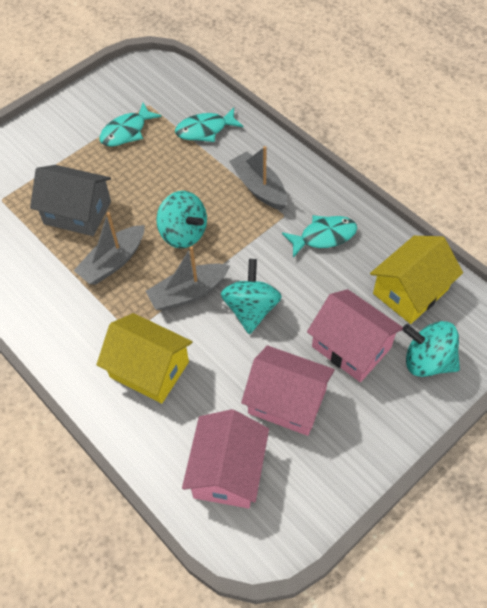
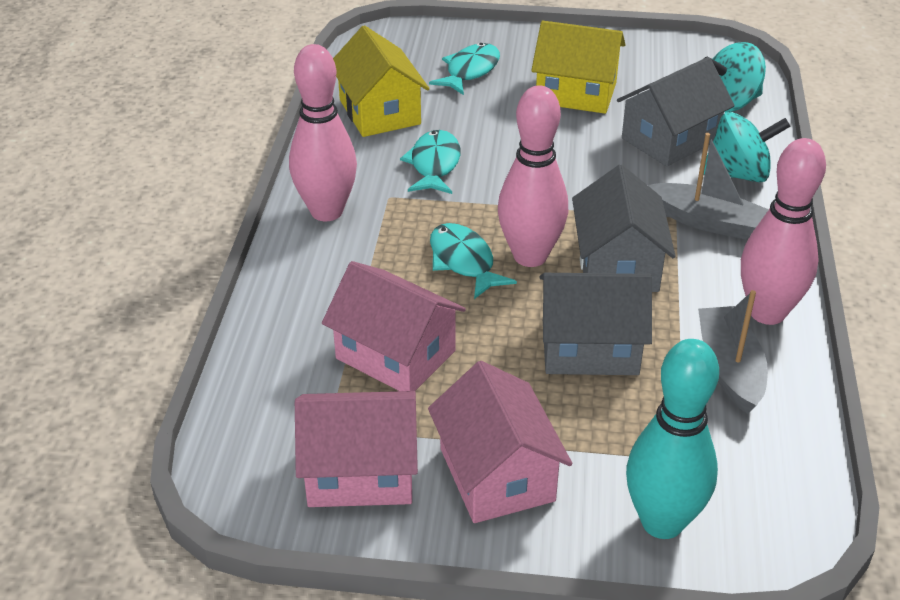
grey boat: 3 -> 2
grey house: 1 -> 3
pink bowling pin: 0 -> 3
turquoise bowling pin: 0 -> 1
turquoise spinning top: 3 -> 2

